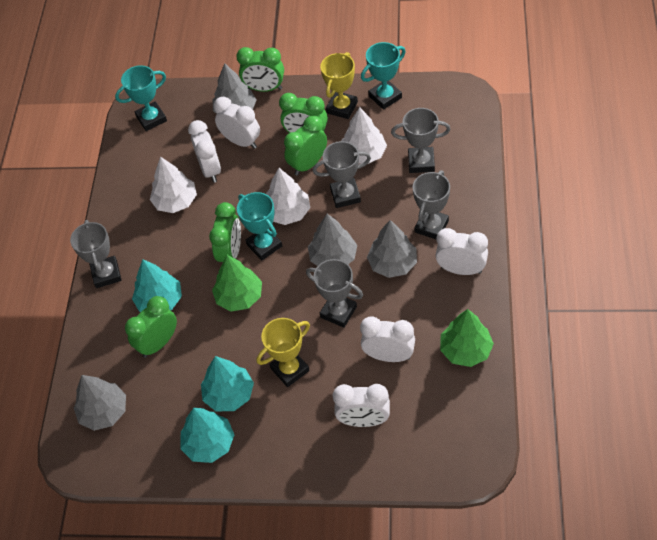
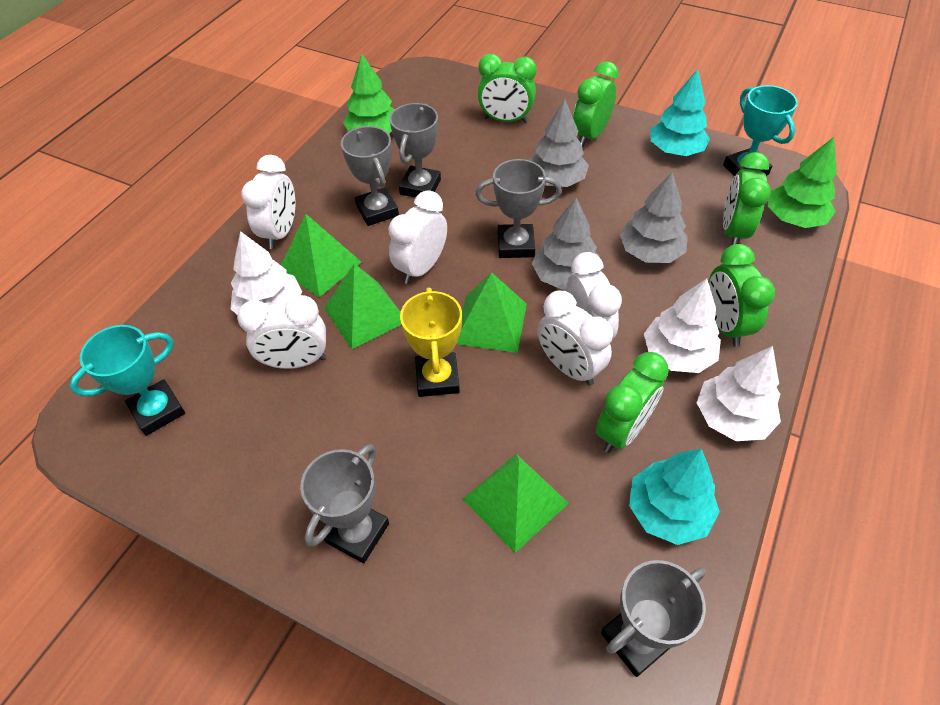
green pyramid: 0 -> 4
grey tree: 4 -> 3
turquoise tree: 3 -> 2
turquoise trophy: 3 -> 2
yellow trophy: 2 -> 1

